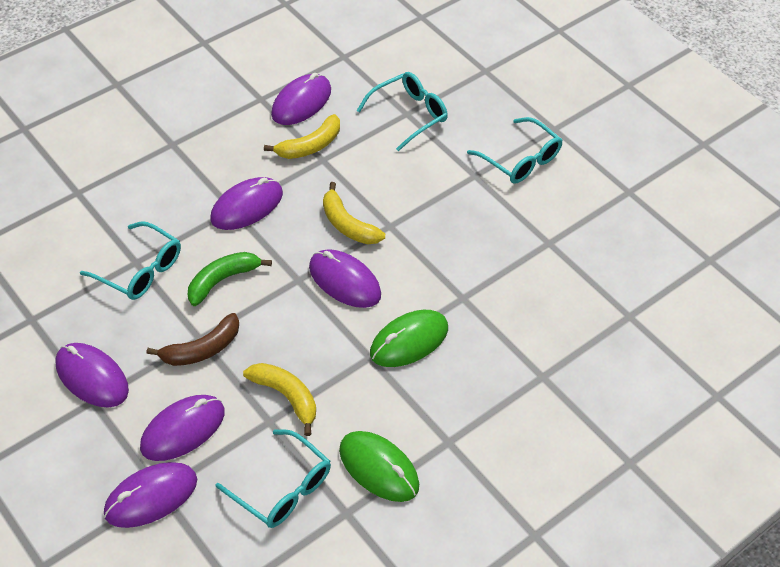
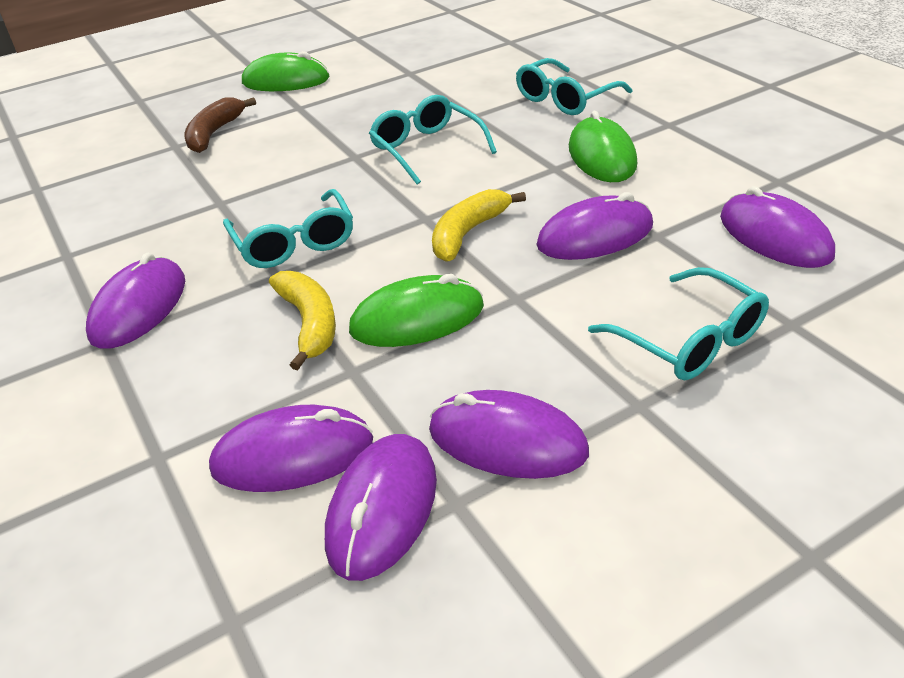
green banana: 1 -> 0
green mouse: 2 -> 3
yellow banana: 3 -> 2

